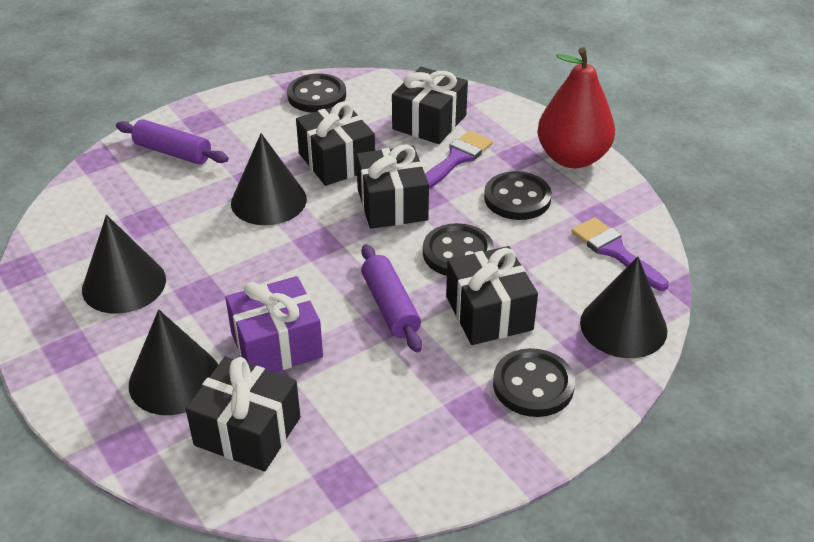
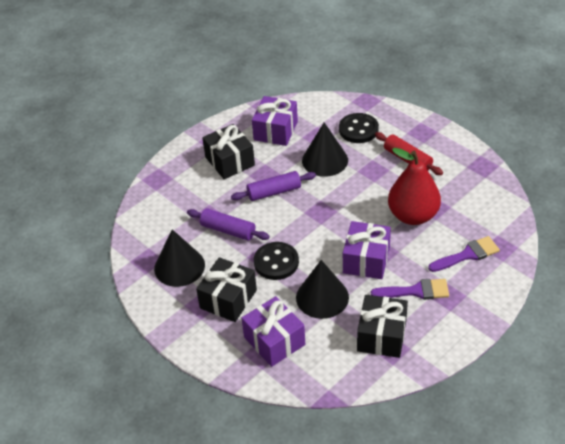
black button: 4 -> 2
black cone: 4 -> 3
black gift: 5 -> 3
purple gift: 1 -> 3
red rolling pin: 0 -> 1

